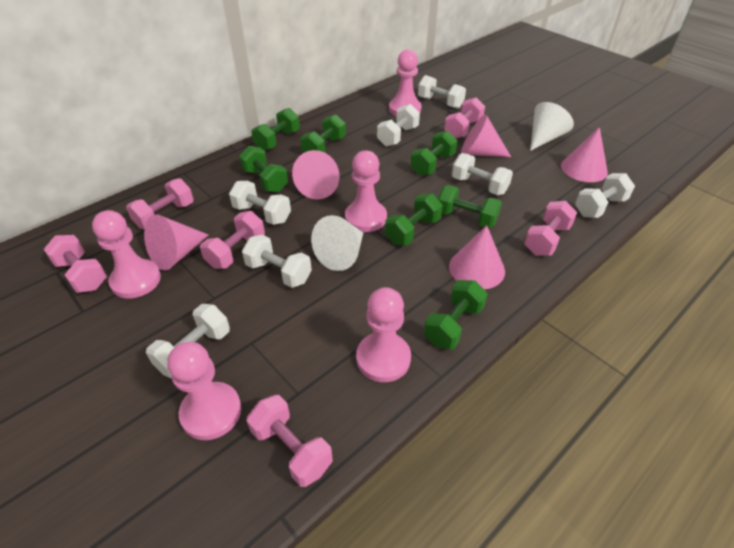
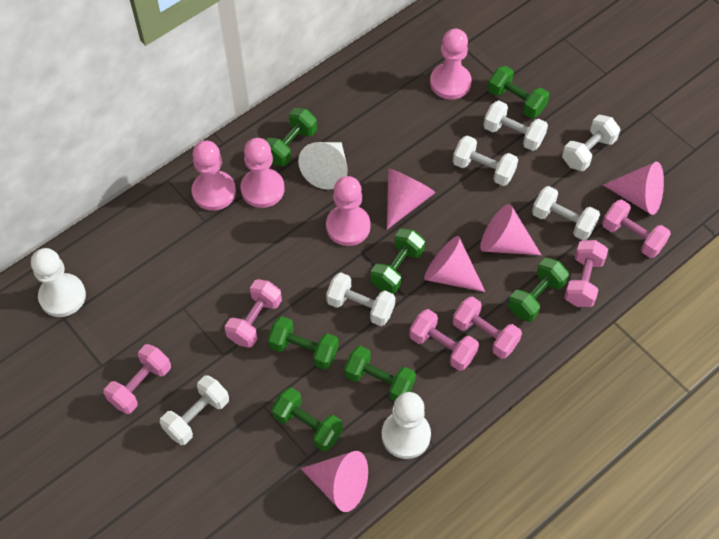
pink pawn: 5 -> 4
white cone: 2 -> 1
white dumbbell: 7 -> 6
white pawn: 0 -> 2

